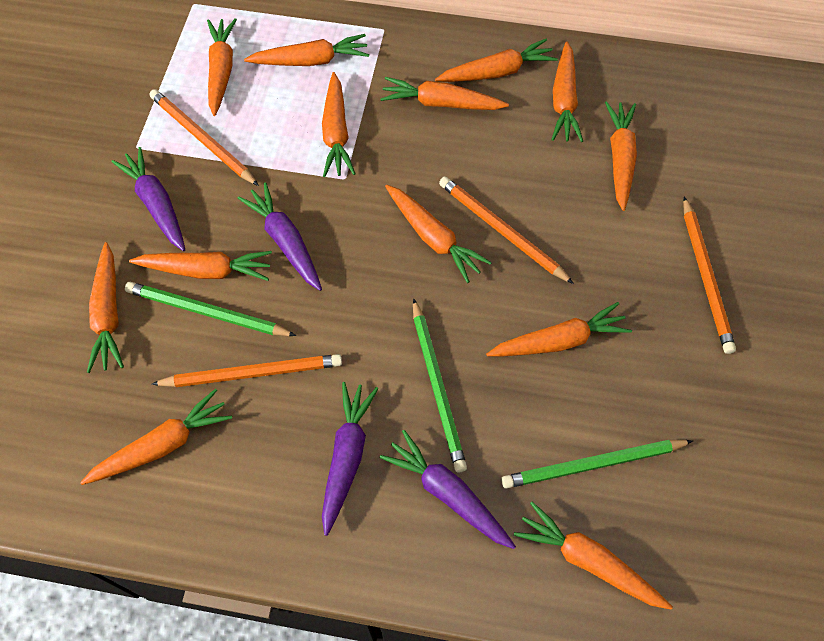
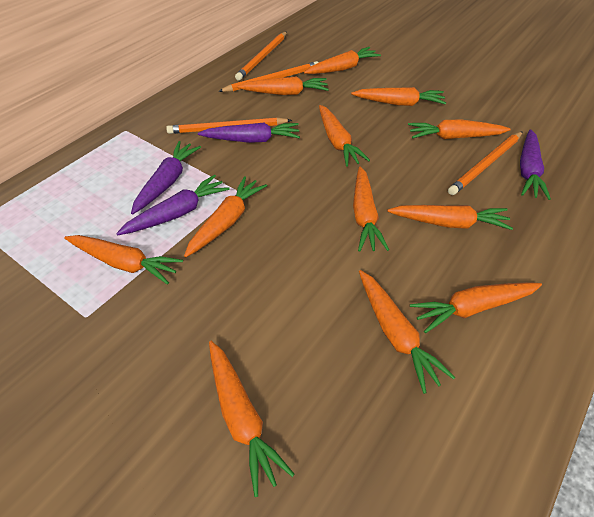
green pencil: 3 -> 0
orange carrot: 13 -> 12

